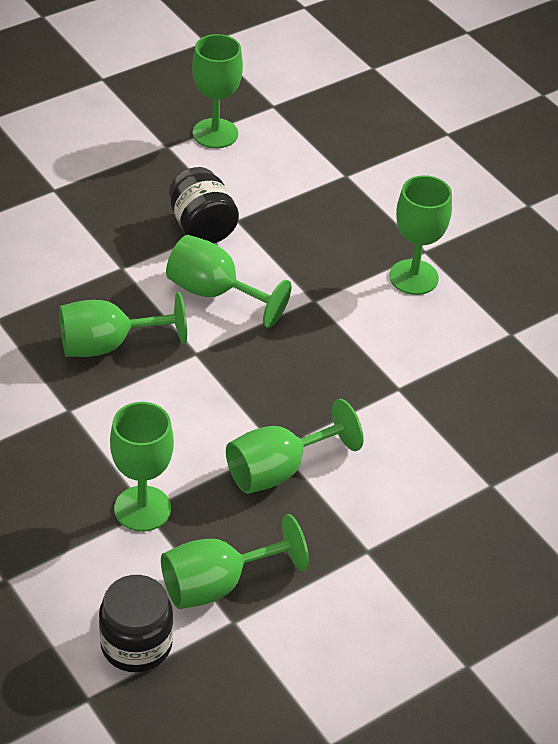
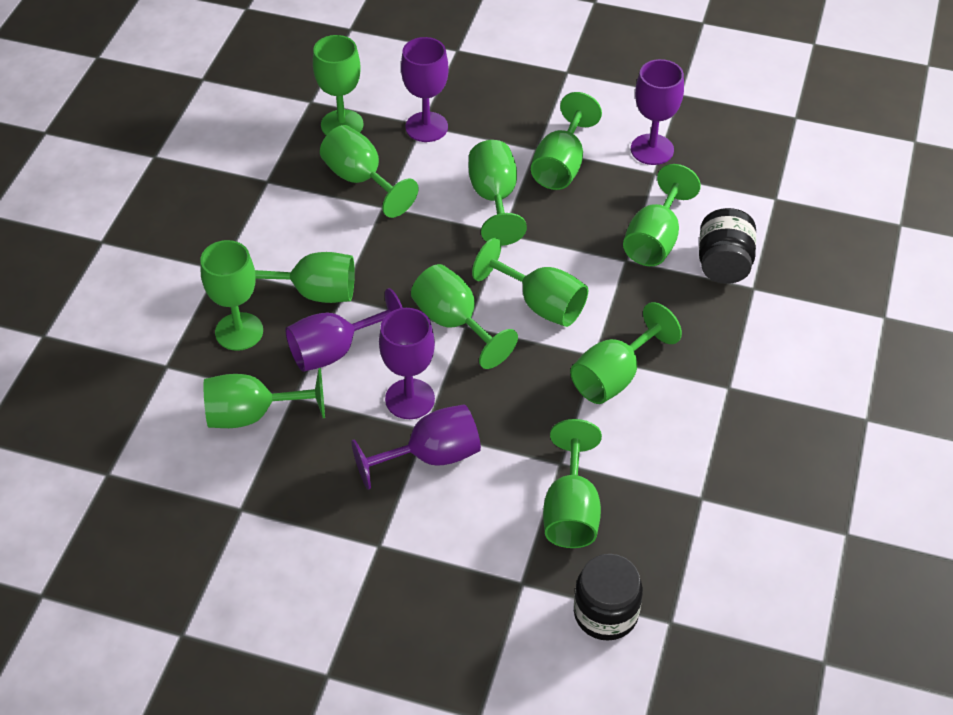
green goblet: 7 -> 12
purple goblet: 0 -> 5

